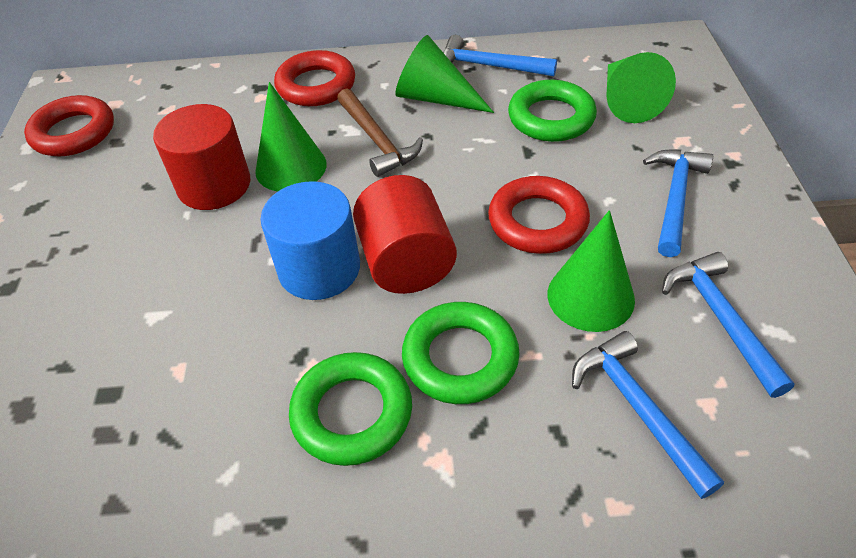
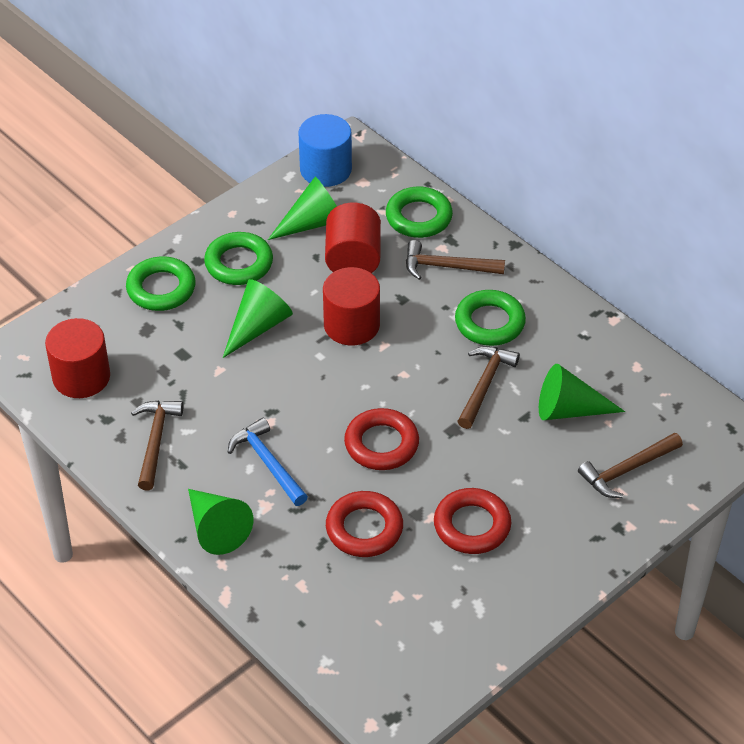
blue hammer: 4 -> 1
brown hammer: 1 -> 4
green ring: 3 -> 4
red cylinder: 2 -> 3

